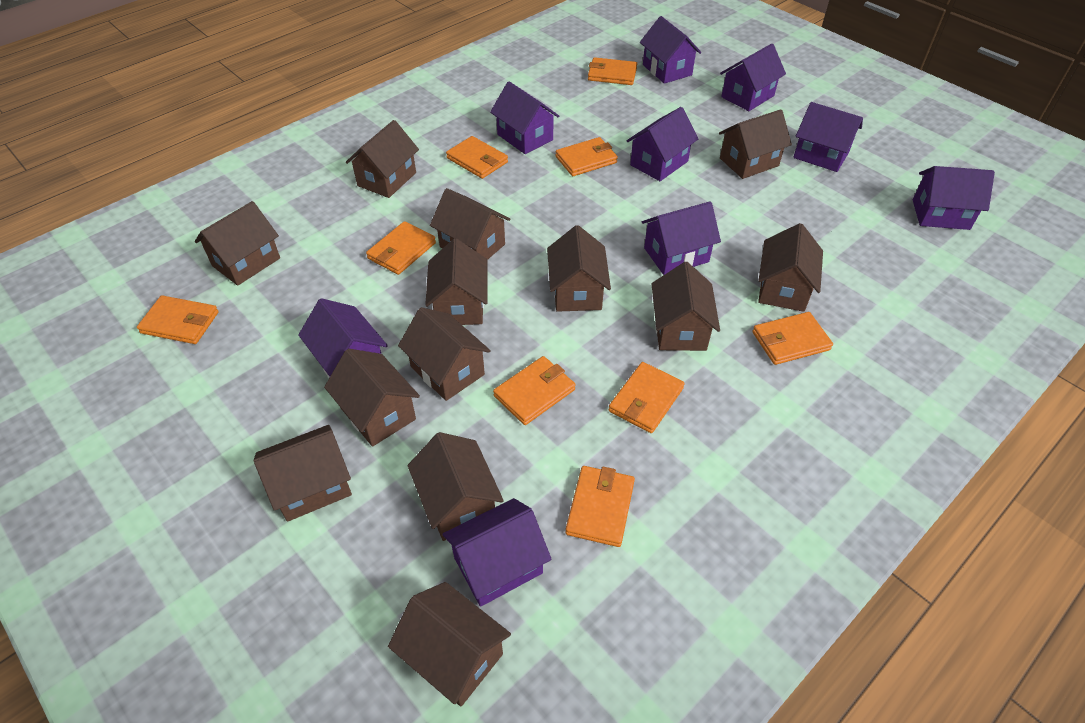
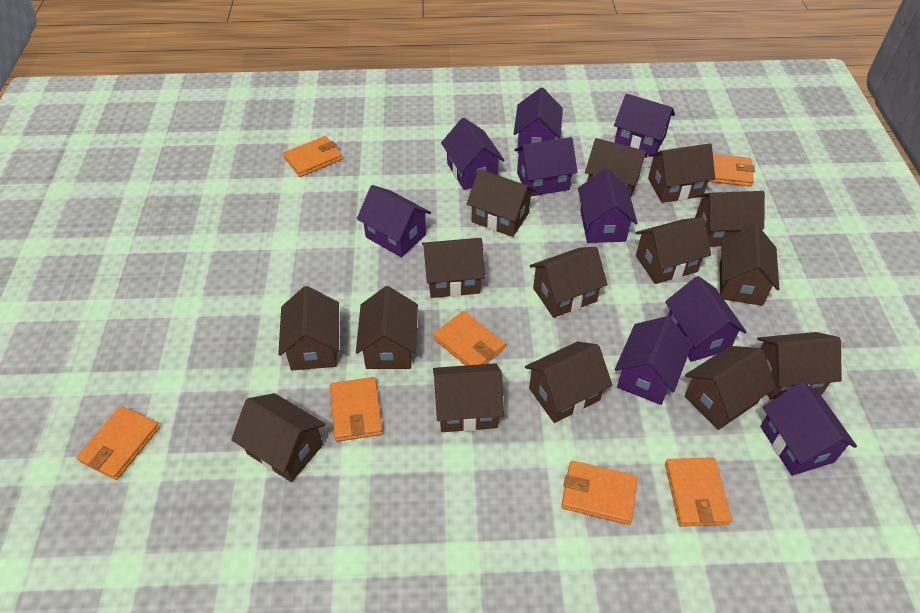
brown house: 13 -> 15
orange wallet: 9 -> 7

